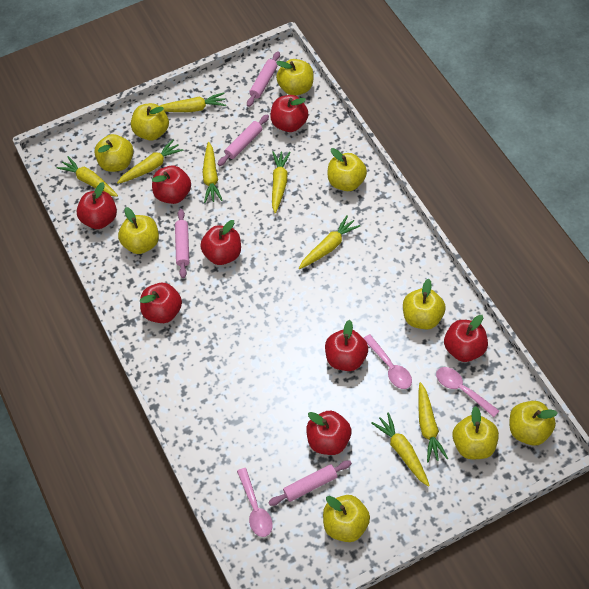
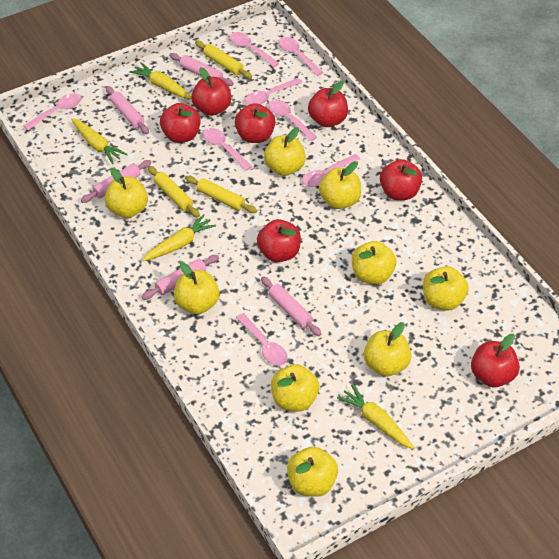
pink rolling pin: 4 -> 5
pink spoon: 3 -> 8
red apple: 8 -> 7
yellow carrot: 8 -> 4
yellow rolling pin: 0 -> 3

